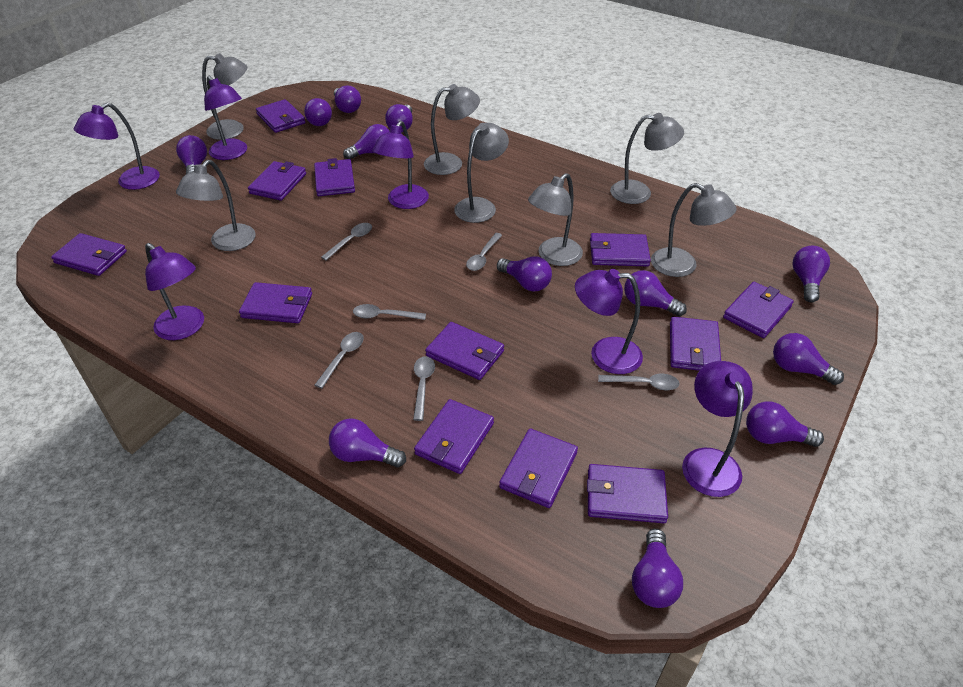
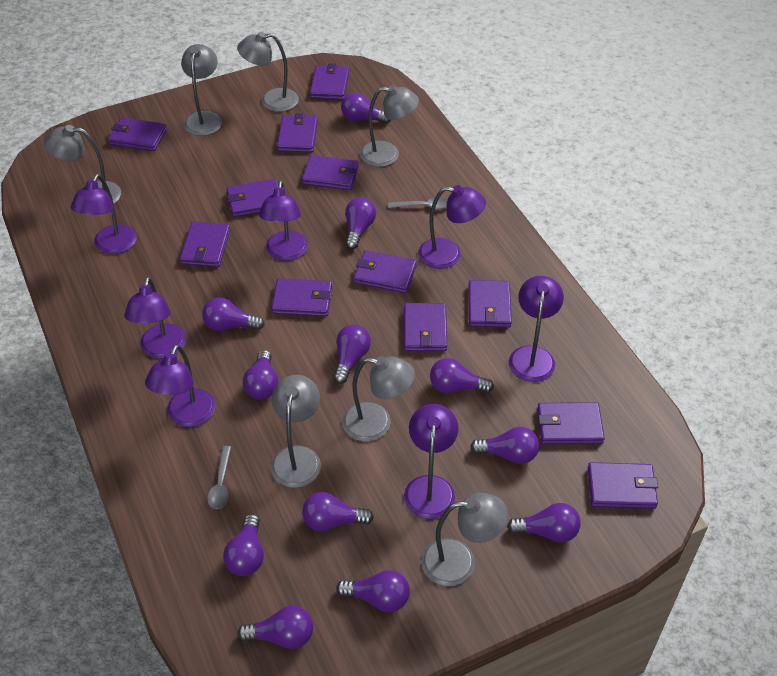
grey spoon: 6 -> 2
purple lamp: 6 -> 7

